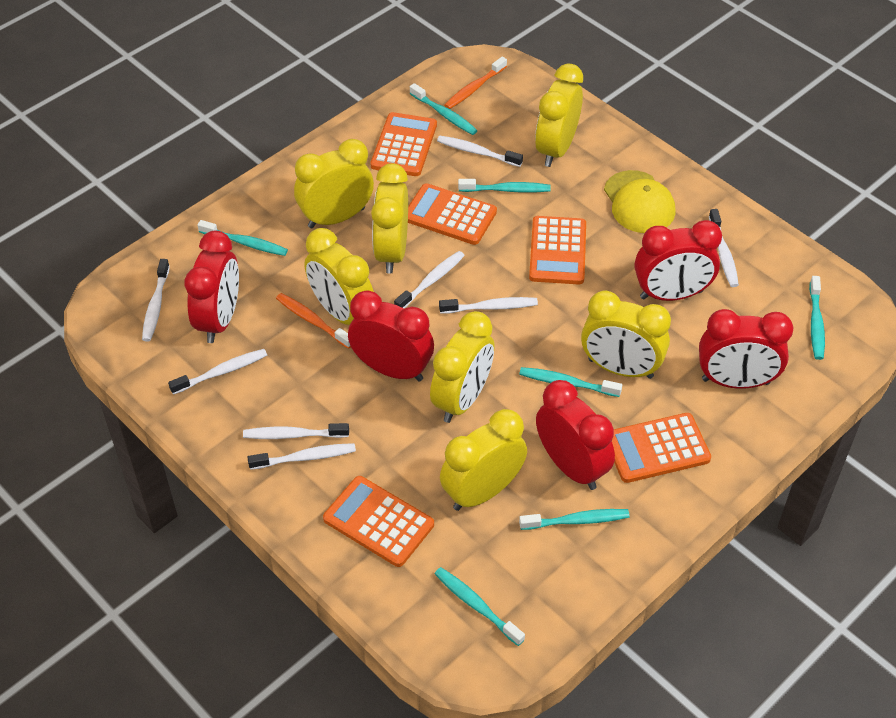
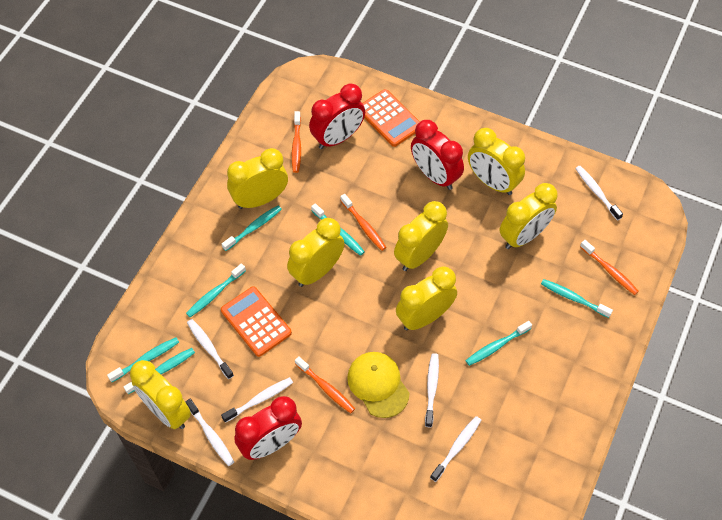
orange calculator: 5 -> 2
orange toothbrush: 2 -> 4
red clock: 5 -> 3
white toothbrush: 8 -> 6

